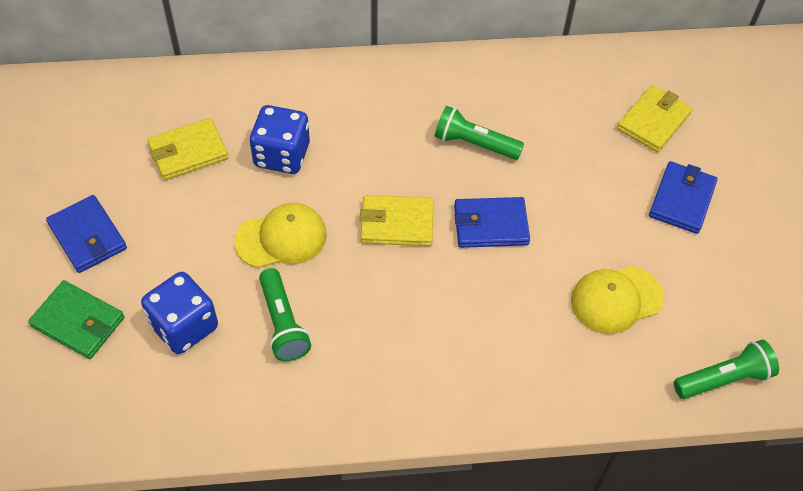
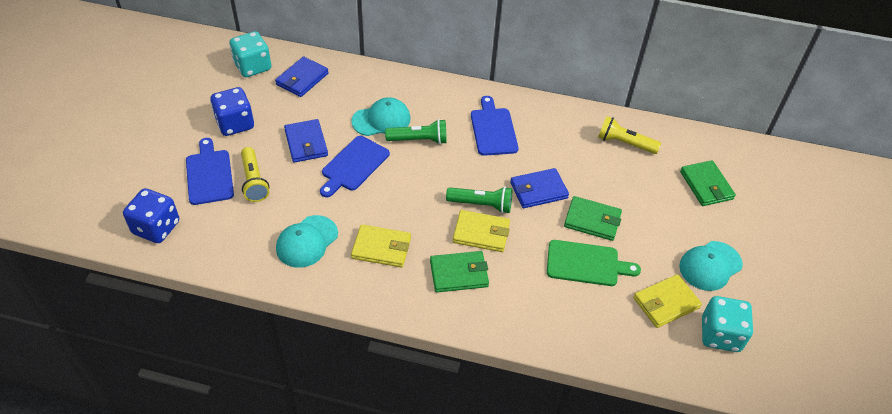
blue cutting board: 0 -> 3
green cutting board: 0 -> 1
green flashlight: 3 -> 2
green wallet: 1 -> 3
turquoise cap: 0 -> 3
turquoise dice: 0 -> 2
yellow cap: 2 -> 0
yellow flashlight: 0 -> 2

